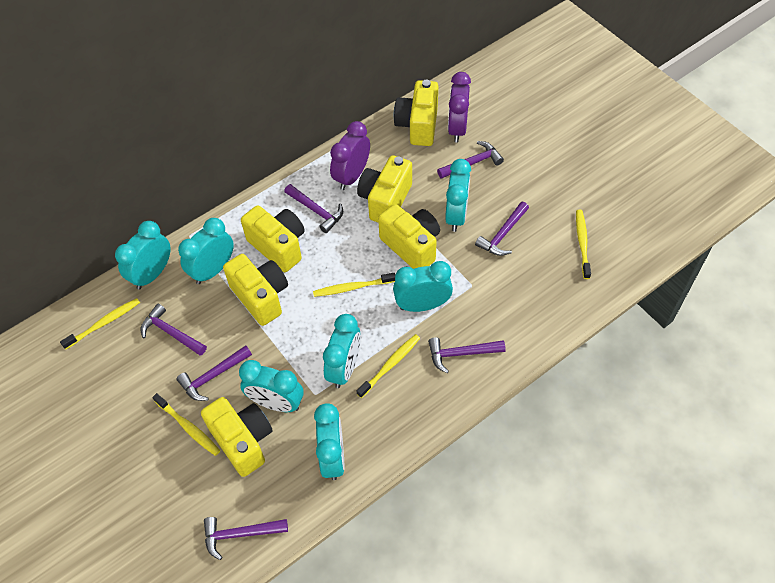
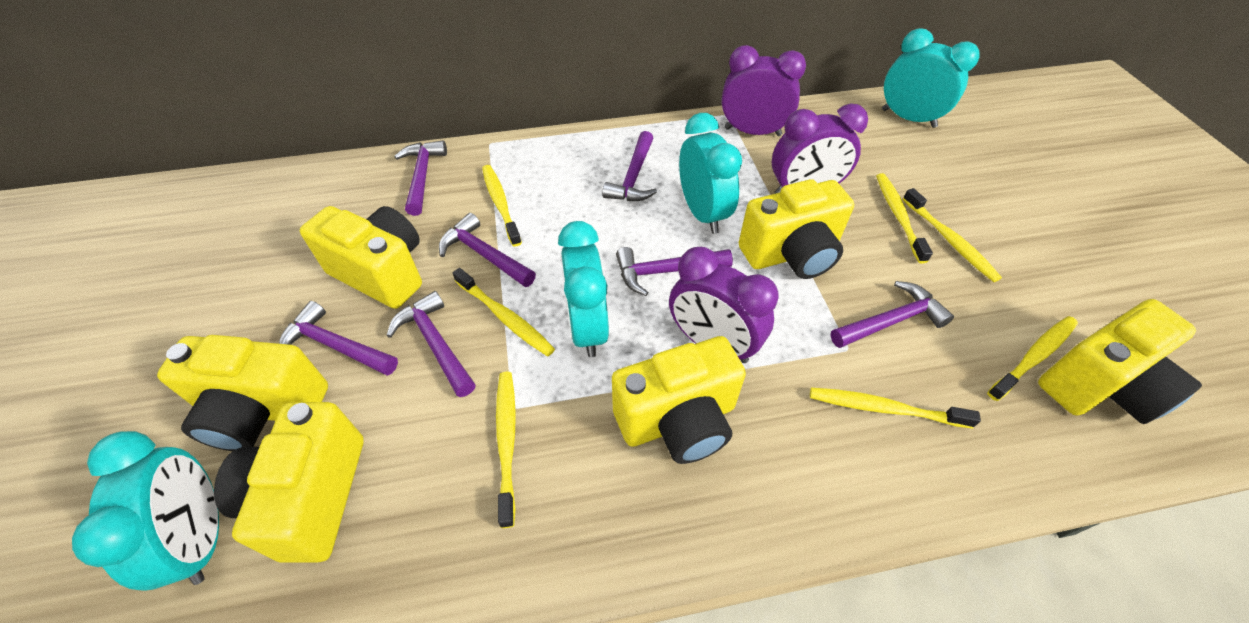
purple clock: 2 -> 3
turquoise clock: 7 -> 4
yellow toothbrush: 5 -> 7

